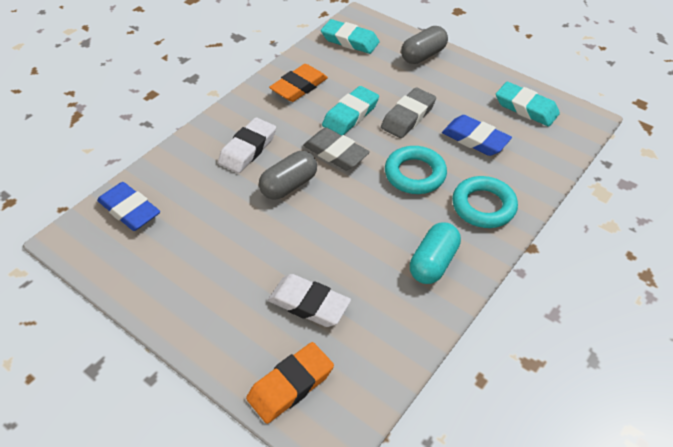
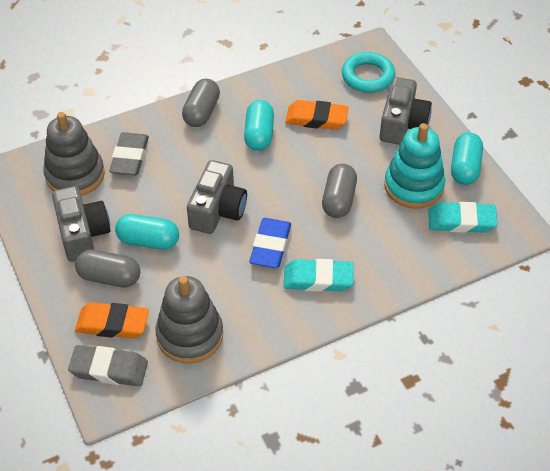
blue eraser: 2 -> 1
grey camera: 0 -> 3
grey capsule: 2 -> 3
grey stacking toy: 0 -> 2
turquoise capsule: 1 -> 3
turquoise eraser: 3 -> 2
turquoise ring: 2 -> 1
turquoise stacking toy: 0 -> 1
white eraser: 2 -> 0

